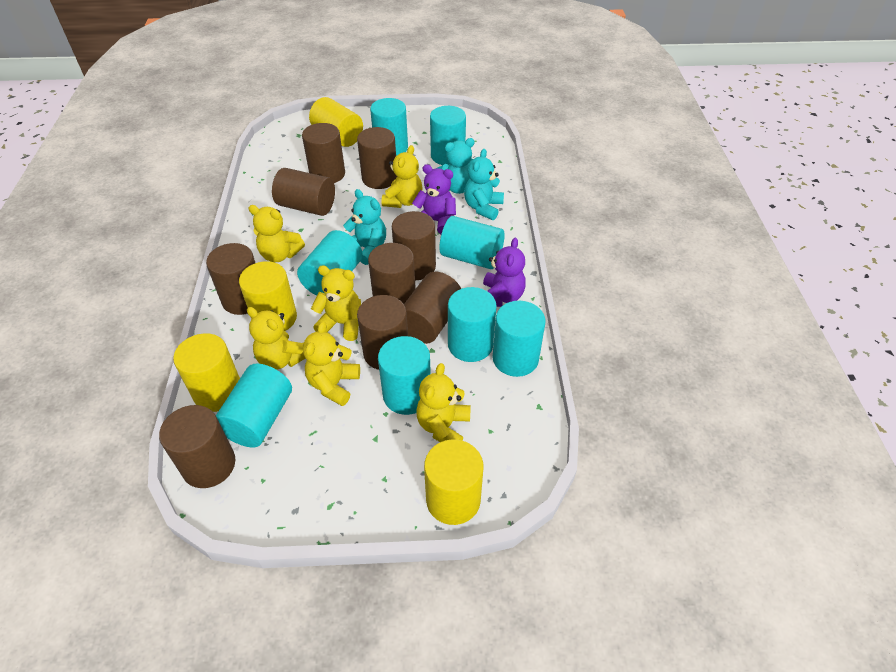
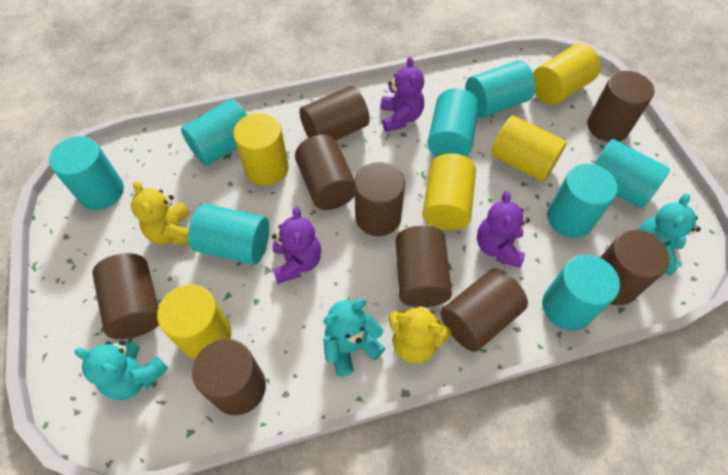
purple teddy bear: 2 -> 3
yellow cylinder: 4 -> 5
yellow teddy bear: 6 -> 2

